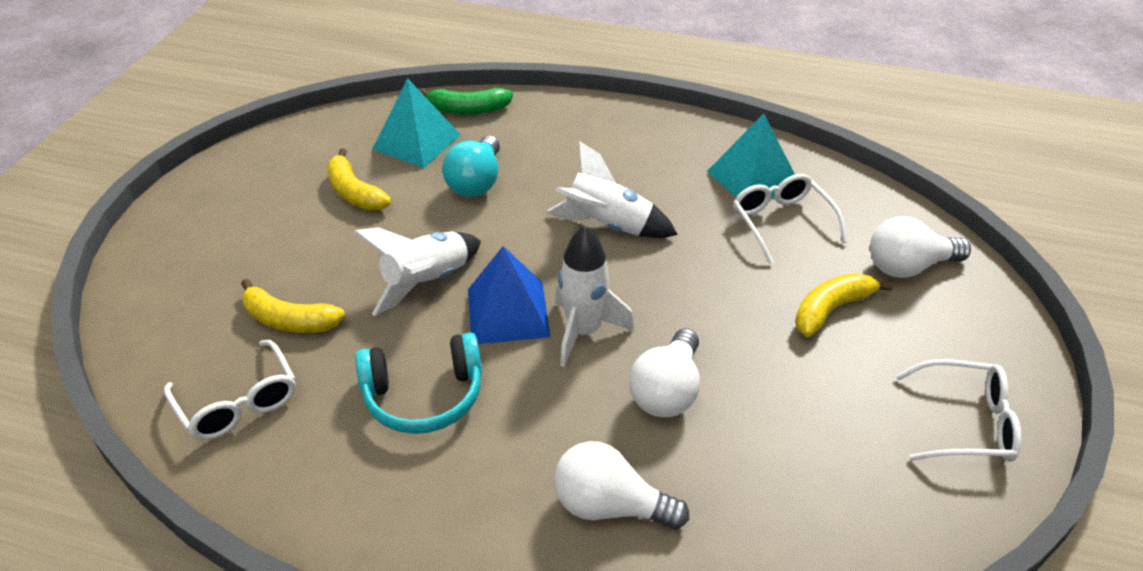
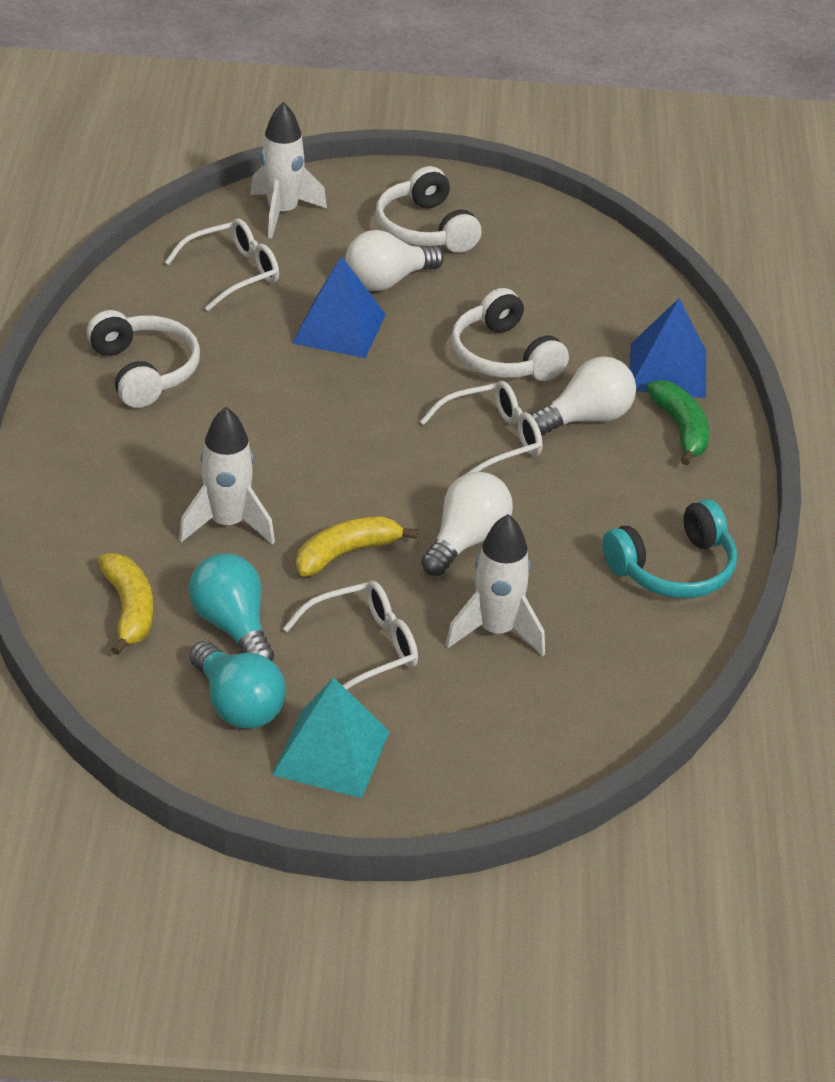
blue pyramid: 1 -> 2
turquoise light bulb: 1 -> 2
turquoise pyramid: 2 -> 1
white headphones: 0 -> 3
yellow banana: 3 -> 2

